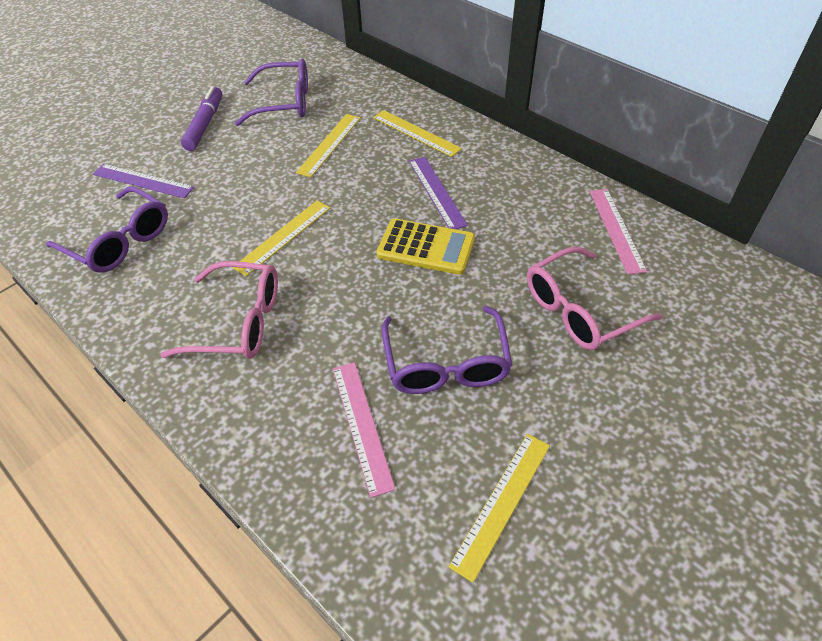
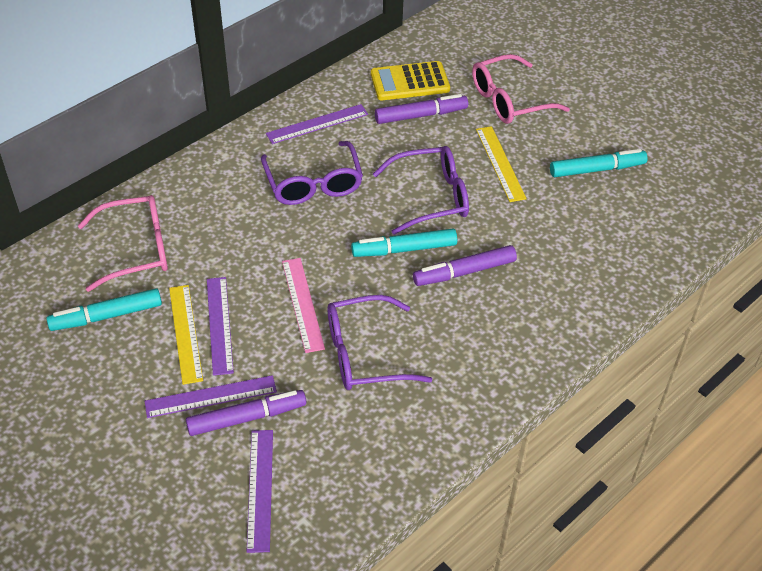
pink ruler: 2 -> 1
purple marker: 1 -> 3
purple ruler: 2 -> 4
turquoise marker: 0 -> 3
yellow ruler: 4 -> 2

